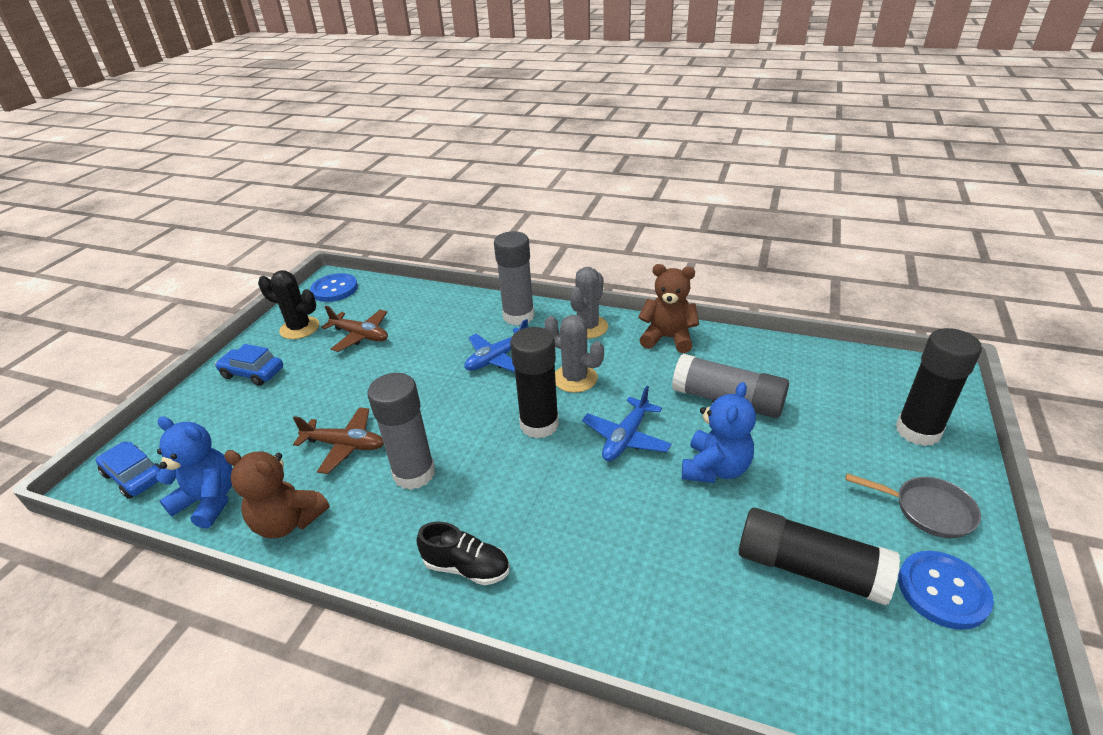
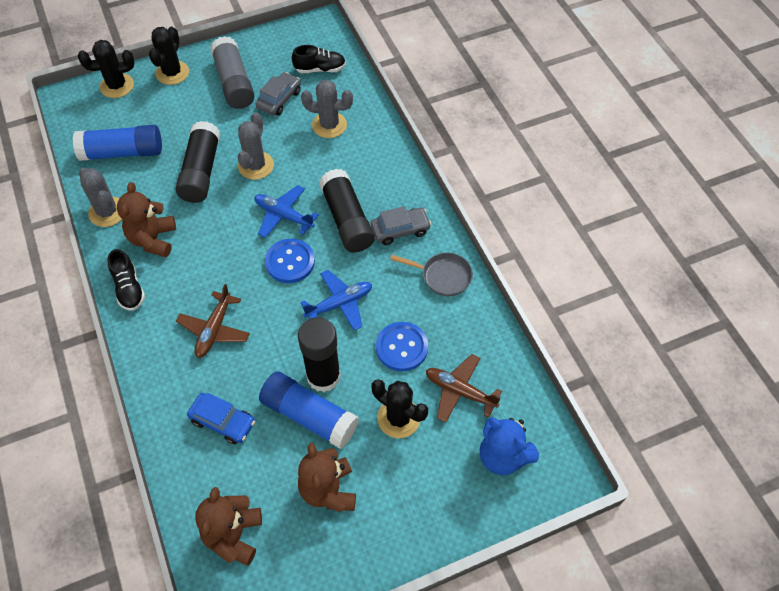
black cactus: 1 -> 3
black shoe: 1 -> 2
blue car: 2 -> 1
blue glue stick: 0 -> 2
blue teddy bear: 2 -> 1
brown teddy bear: 2 -> 3
grey cactus: 2 -> 3
grey car: 0 -> 2
grey glue stick: 3 -> 1

